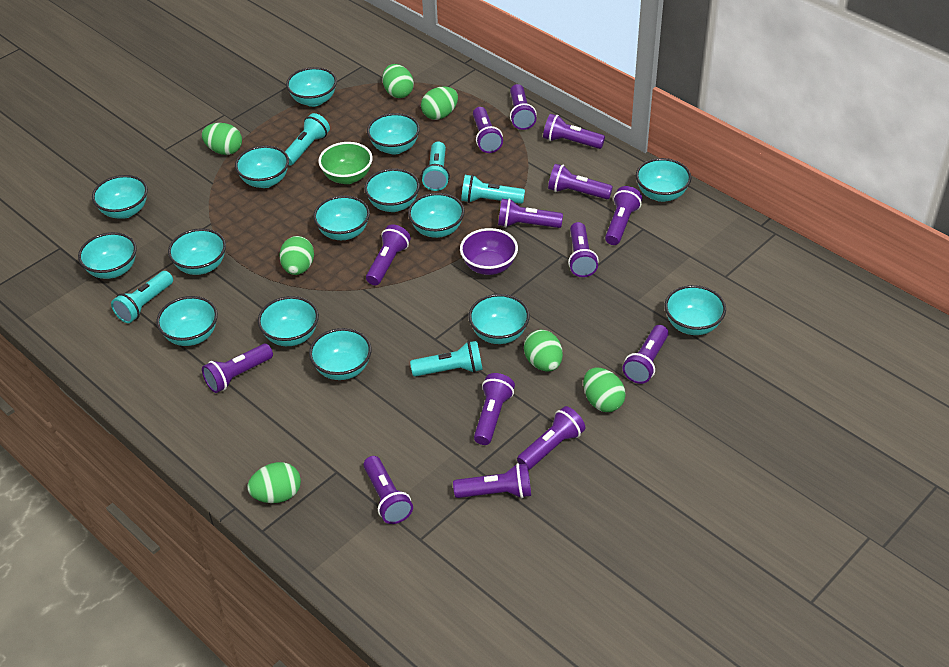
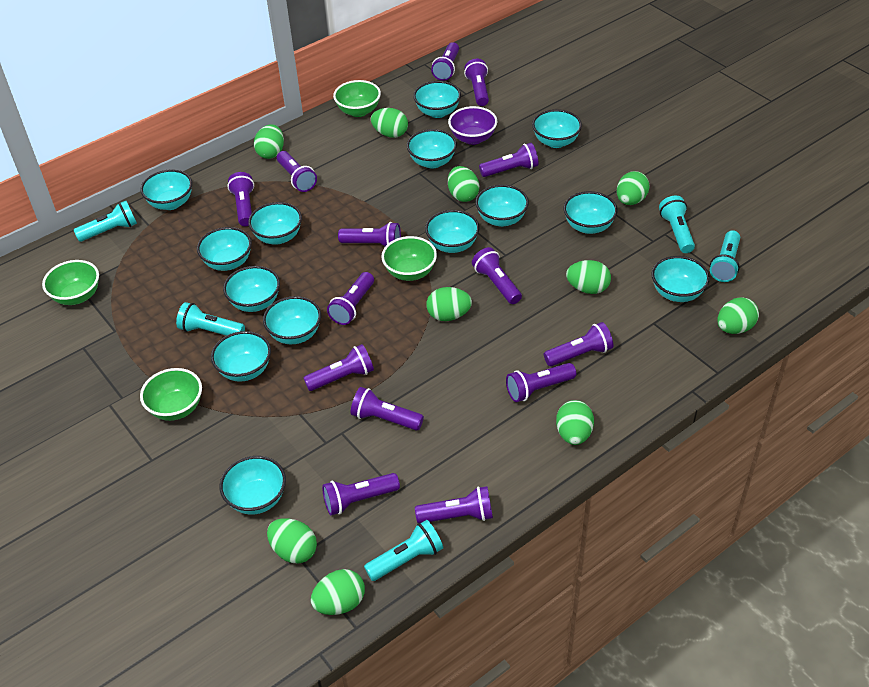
green bowl: 1 -> 4
green egg: 7 -> 10
turquoise bowl: 15 -> 14

